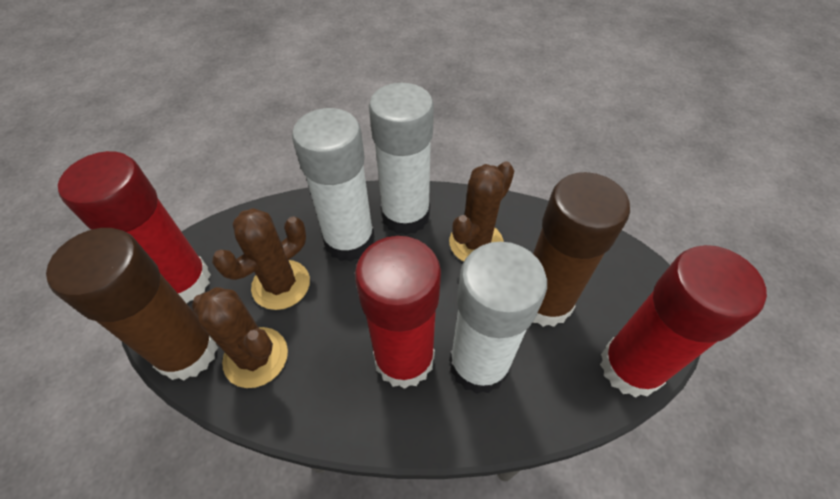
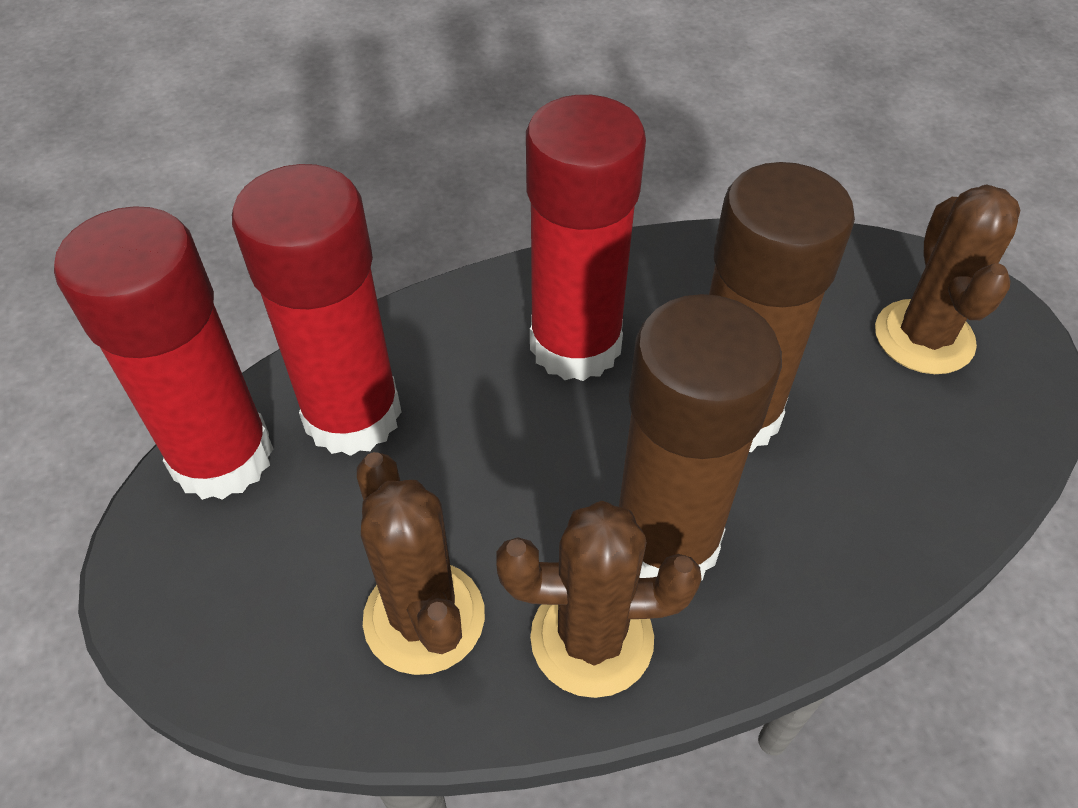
white glue stick: 3 -> 0

